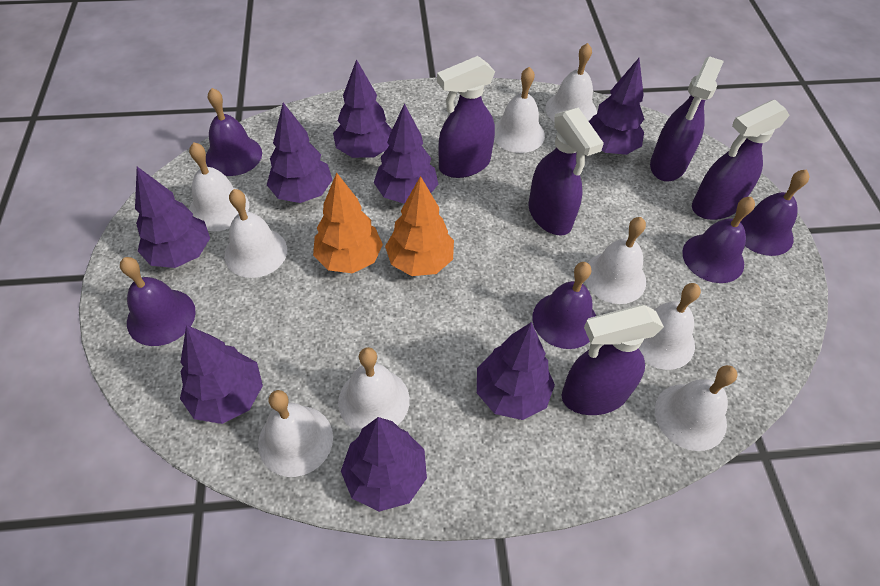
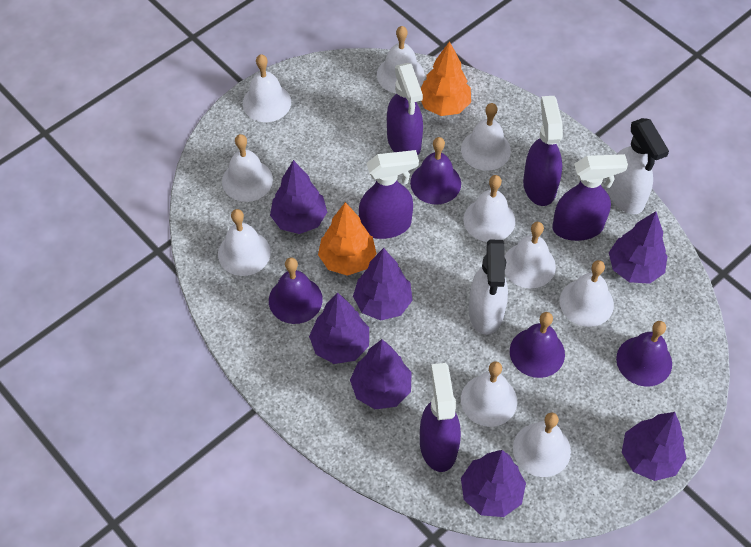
purple bell: 5 -> 4
purple tree: 8 -> 7
white bell: 9 -> 10
white spray bottle: 0 -> 2

